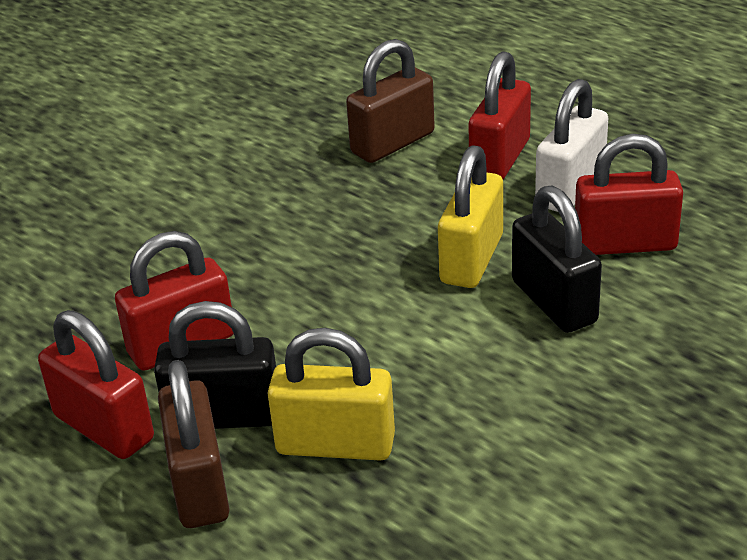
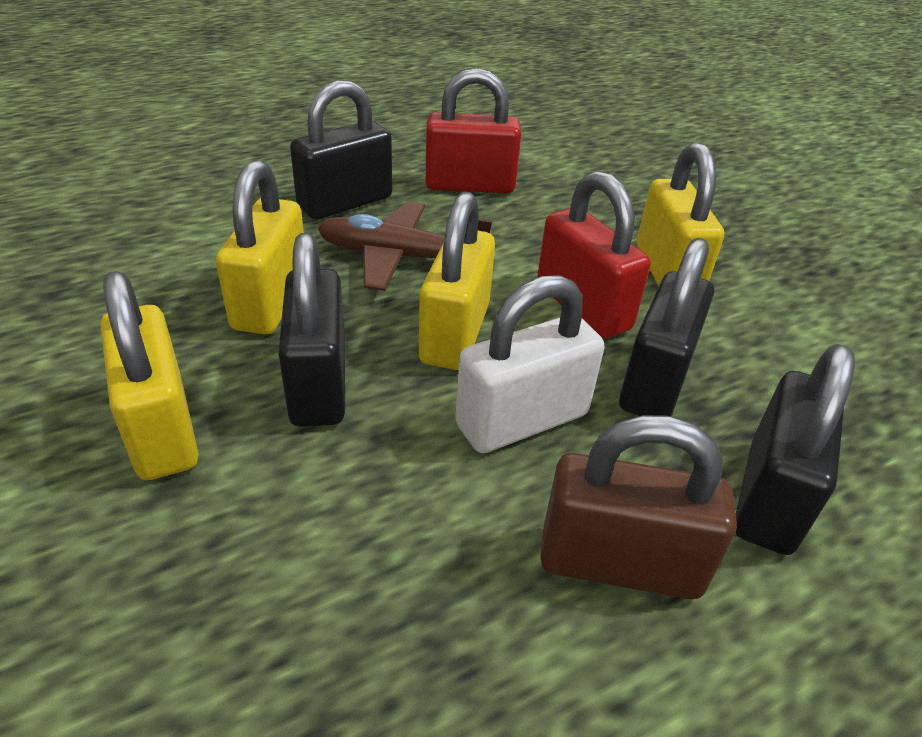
black padlock: 2 -> 4
brown padlock: 2 -> 1
brown plane: 0 -> 1
red padlock: 4 -> 2
yellow padlock: 2 -> 4

